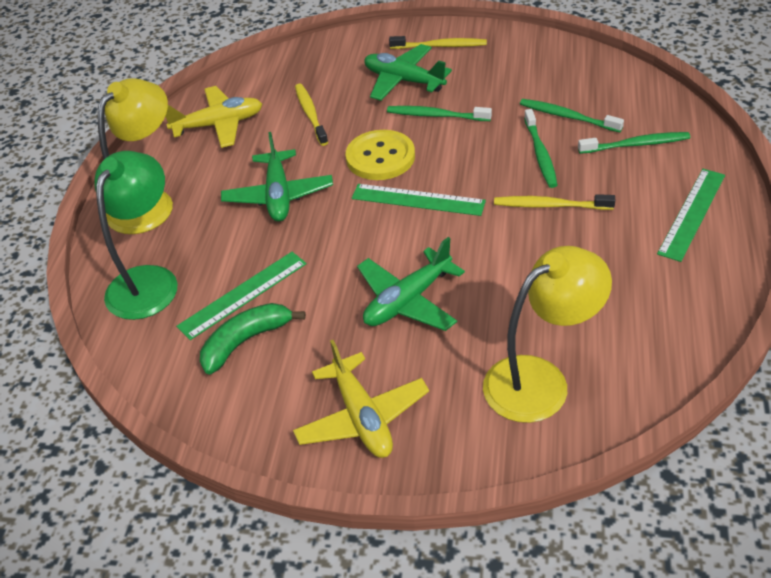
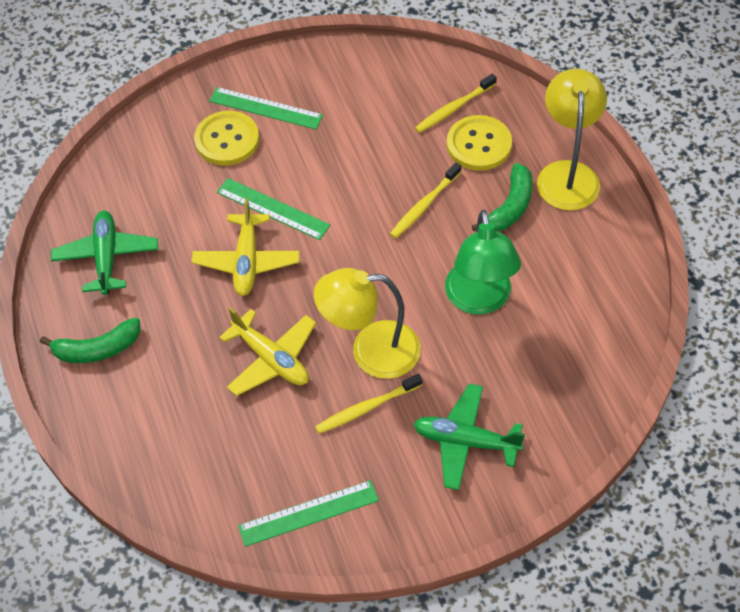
green banana: 1 -> 2
green plane: 3 -> 2
green toothbrush: 4 -> 0
yellow button: 1 -> 2

